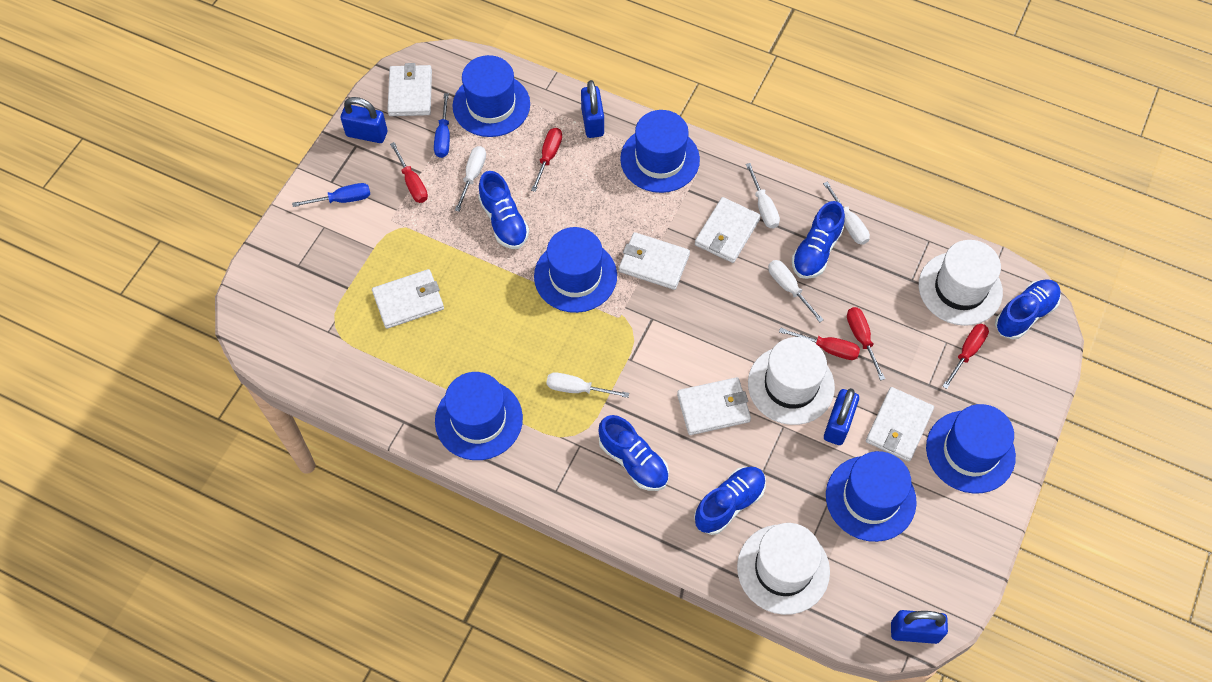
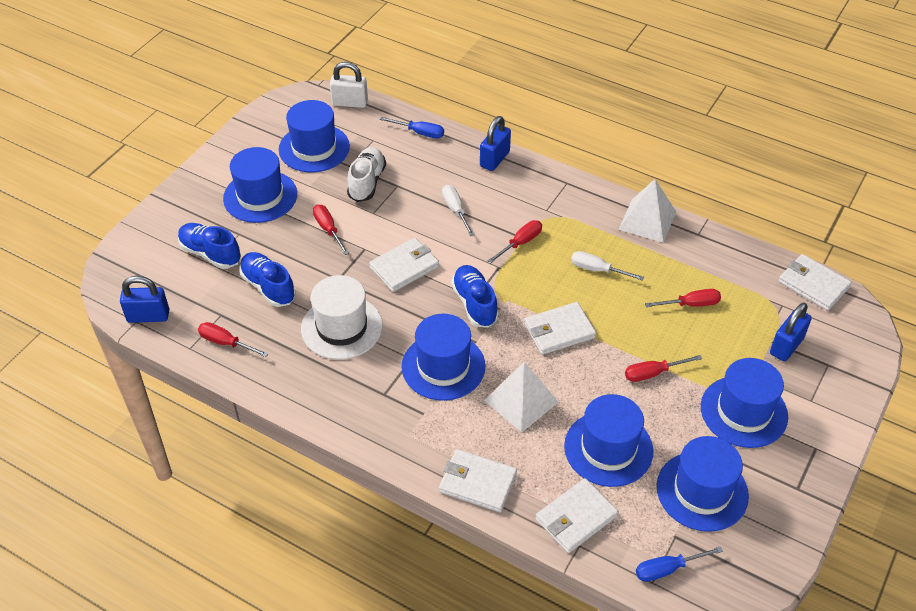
blue padlock: 4 -> 3
blue shoe: 5 -> 3
white hat: 3 -> 1
white padlock: 0 -> 1
white pyramid: 0 -> 2
white screwdriver: 5 -> 2
white shoe: 0 -> 1
white wallet: 6 -> 5

